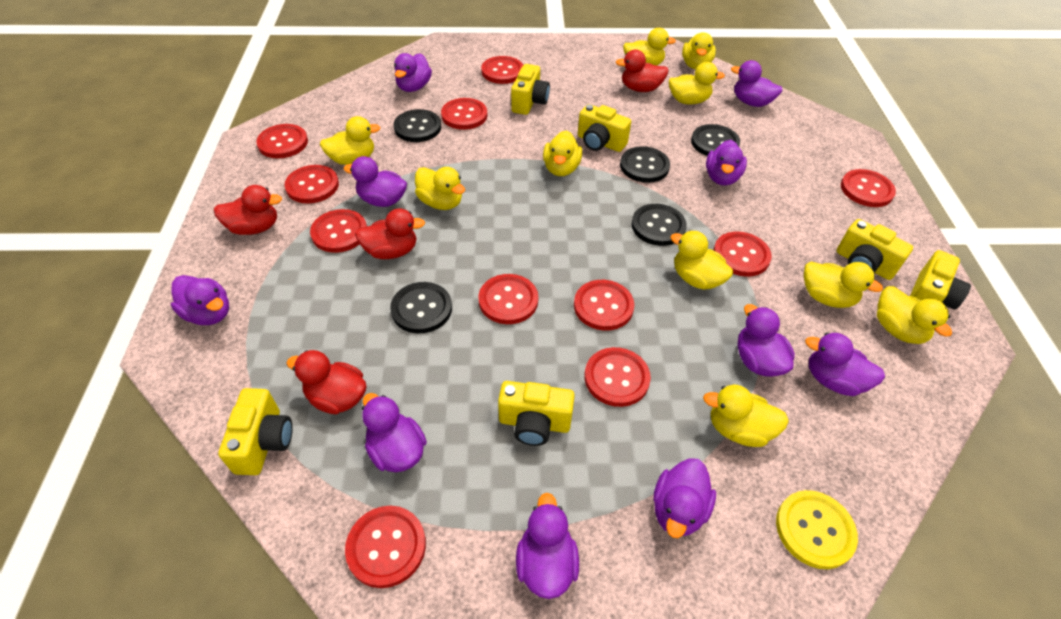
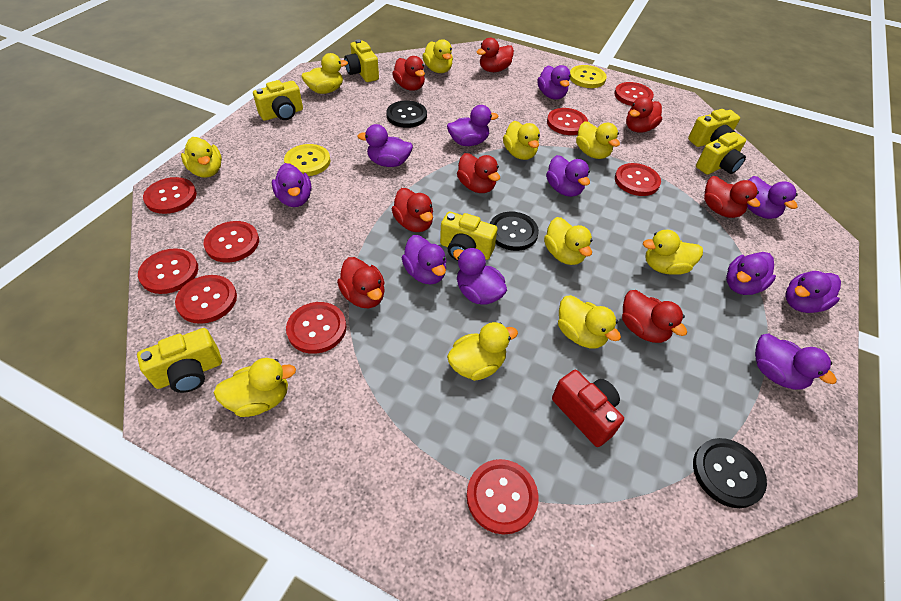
black button: 5 -> 3
purple duck: 10 -> 11
red button: 11 -> 9
red camera: 0 -> 1
red duck: 4 -> 8
yellow button: 1 -> 2

